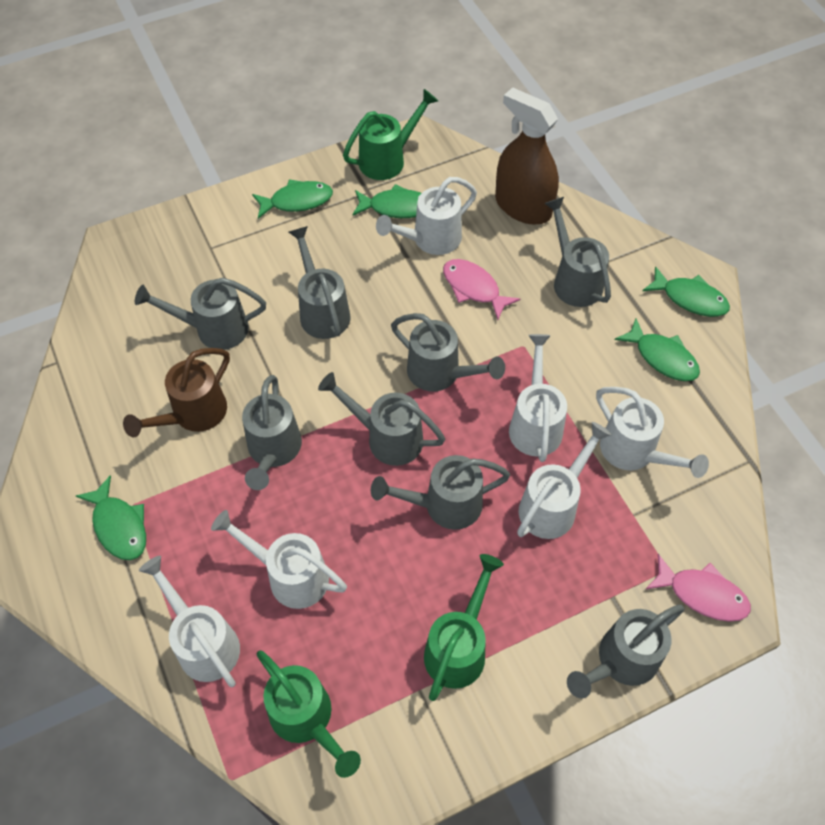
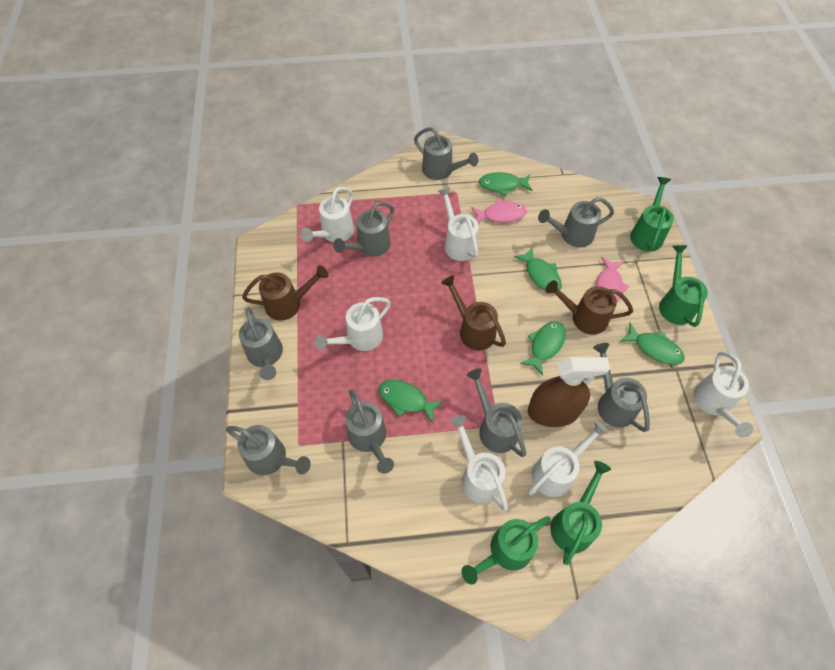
brown watering can: 1 -> 3
green watering can: 3 -> 4

